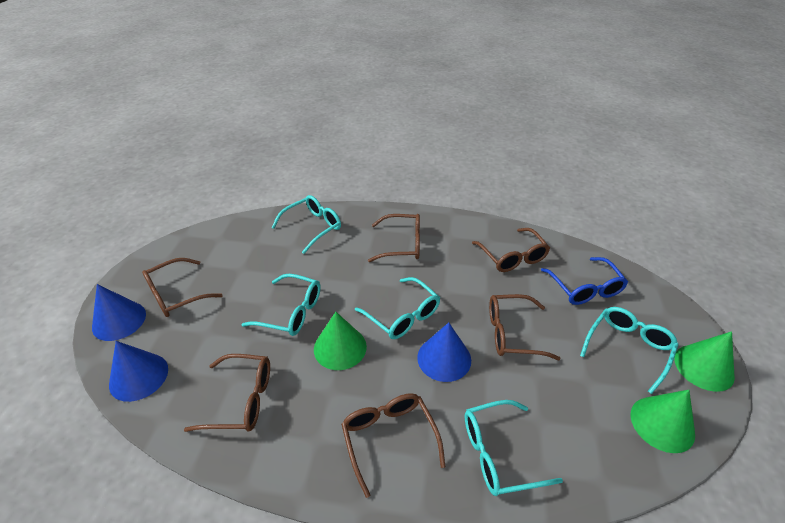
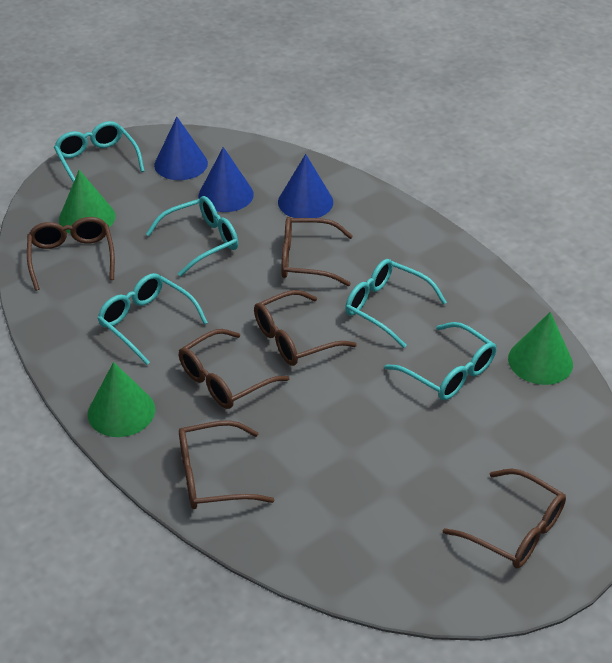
blue glasses: 1 -> 0

